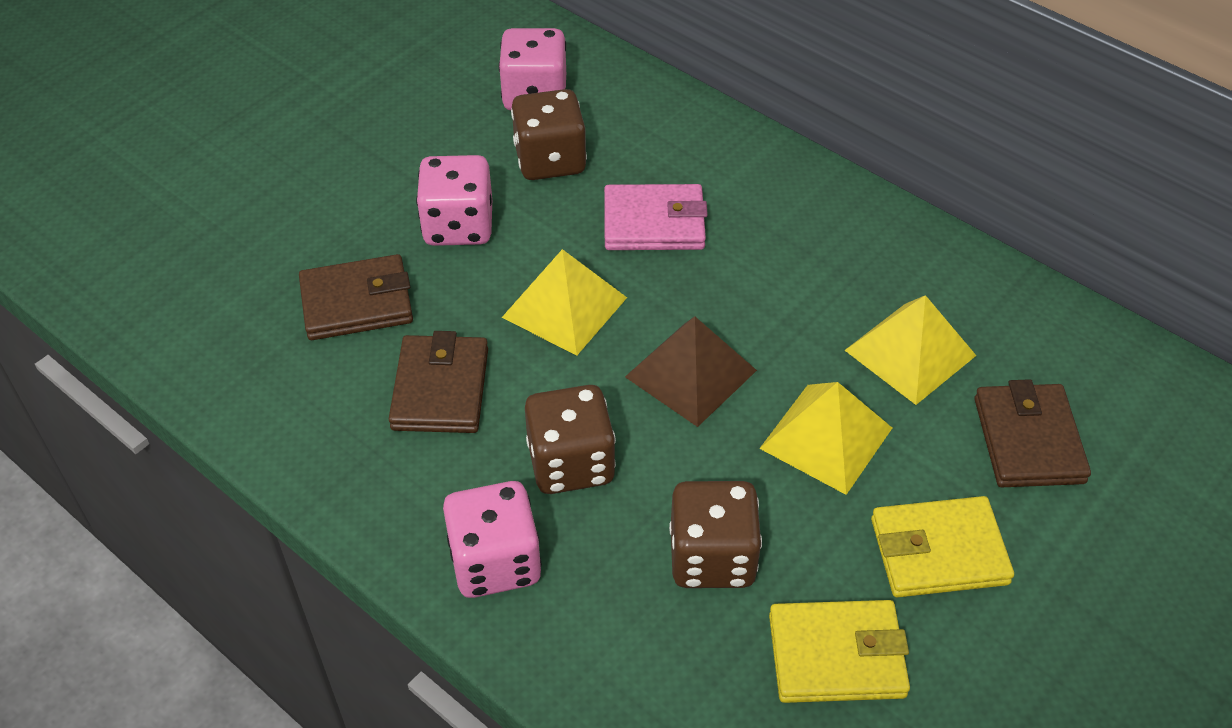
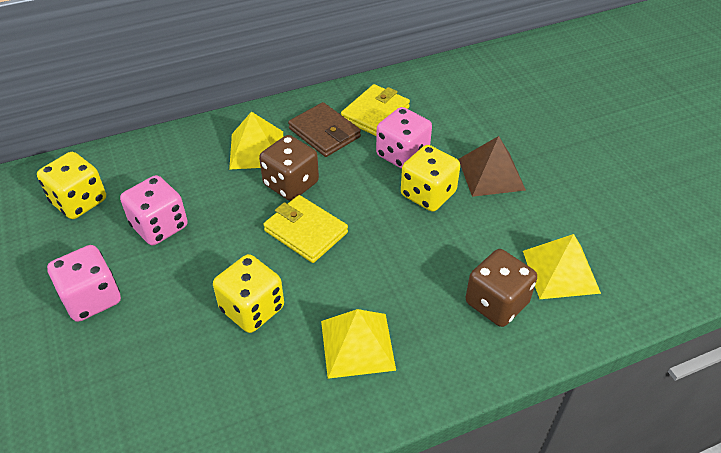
brown dice: 3 -> 2
brown wallet: 3 -> 1
pink wallet: 1 -> 0
yellow dice: 0 -> 3

